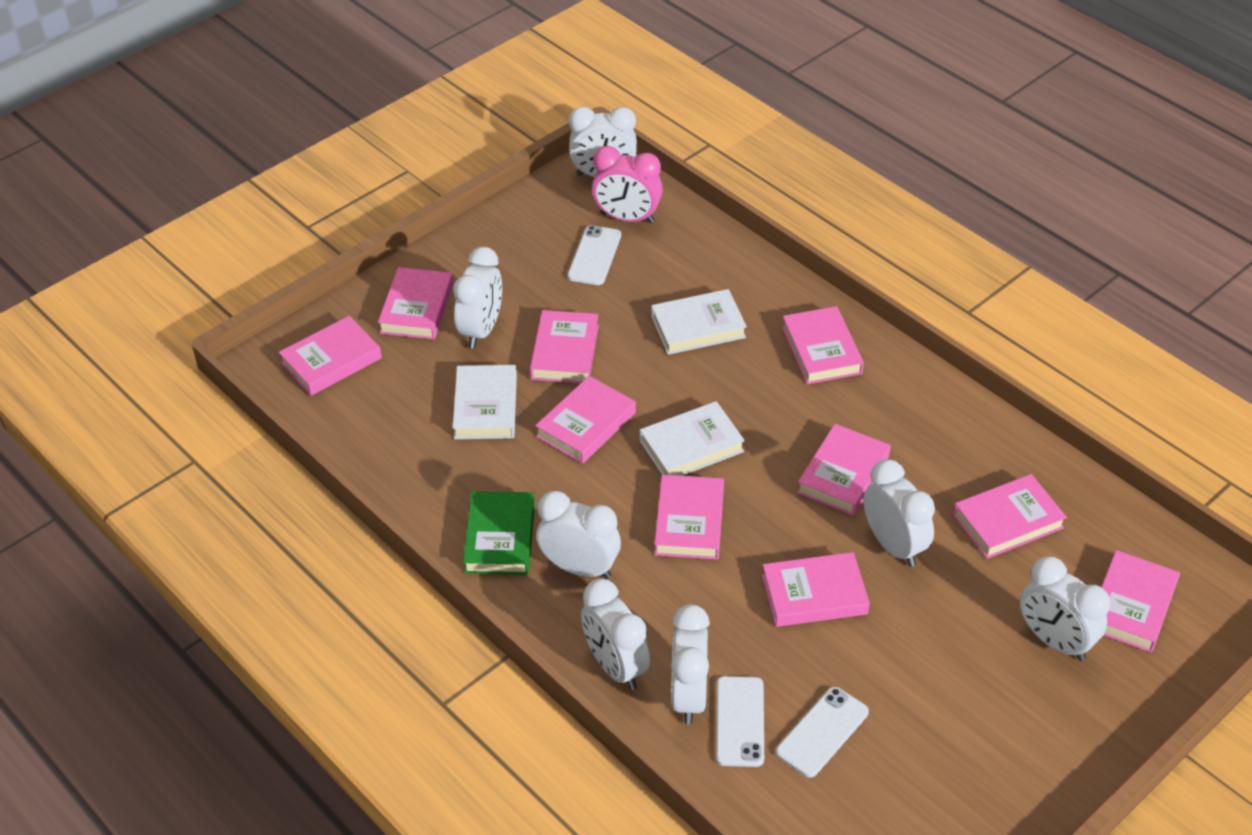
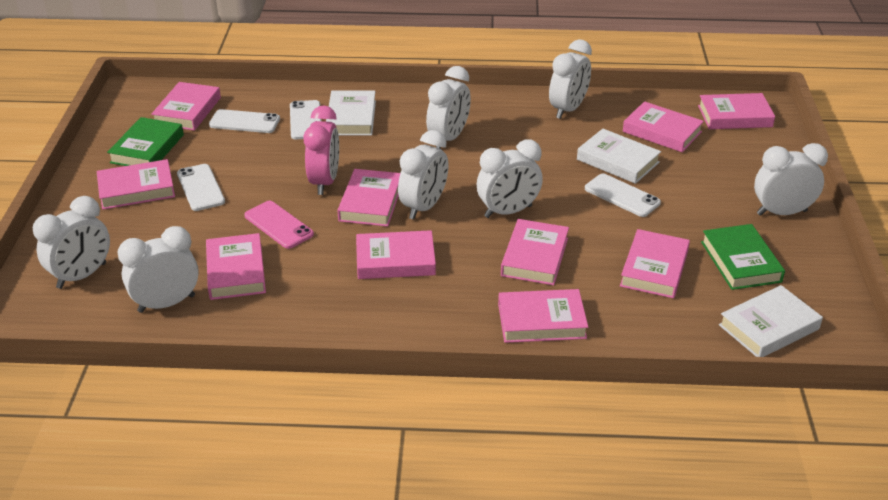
green book: 1 -> 2
pink phone: 0 -> 1
white phone: 3 -> 4

